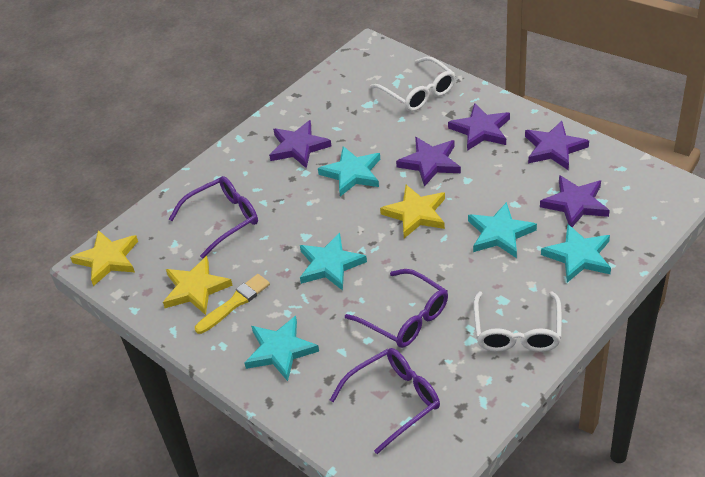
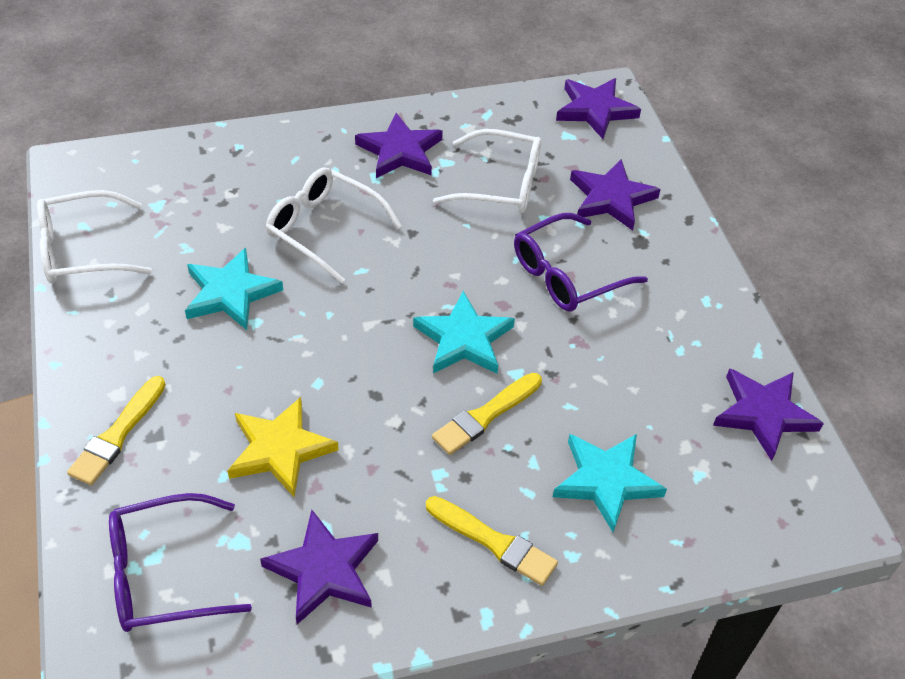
purple glasses: 3 -> 2
turquoise star: 5 -> 3
white glasses: 2 -> 3
yellow brush: 1 -> 3
yellow star: 3 -> 1

